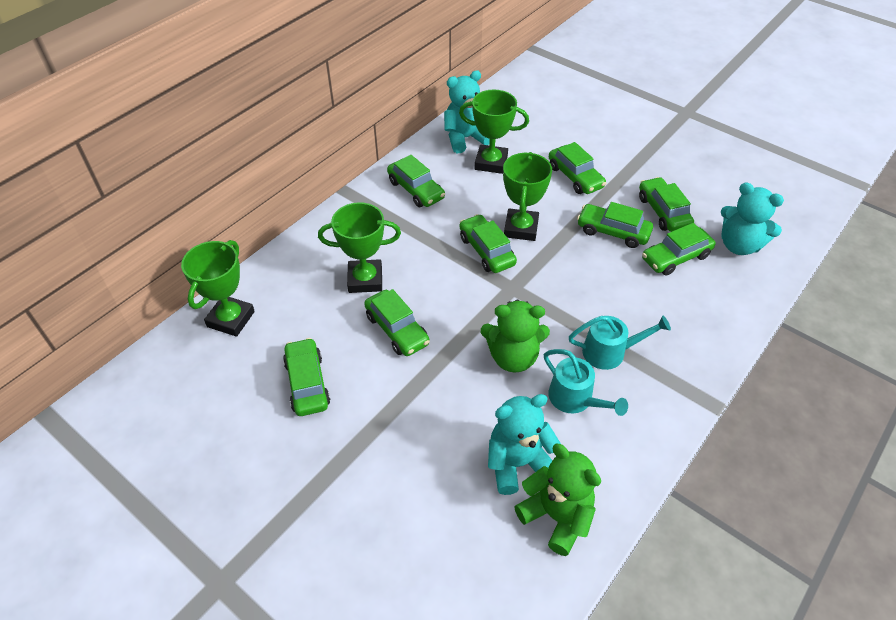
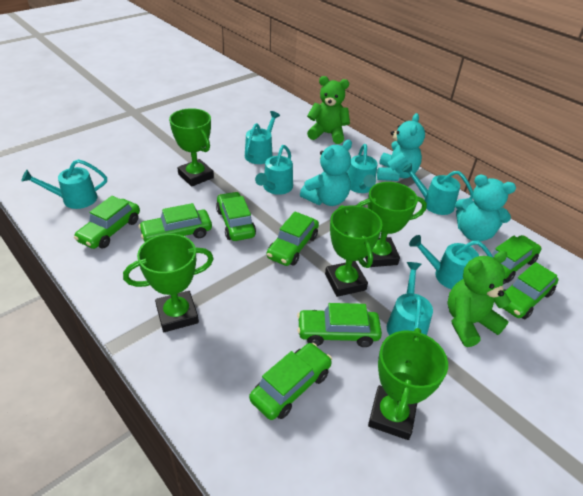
green trophy: 4 -> 5
turquoise watering can: 2 -> 7

